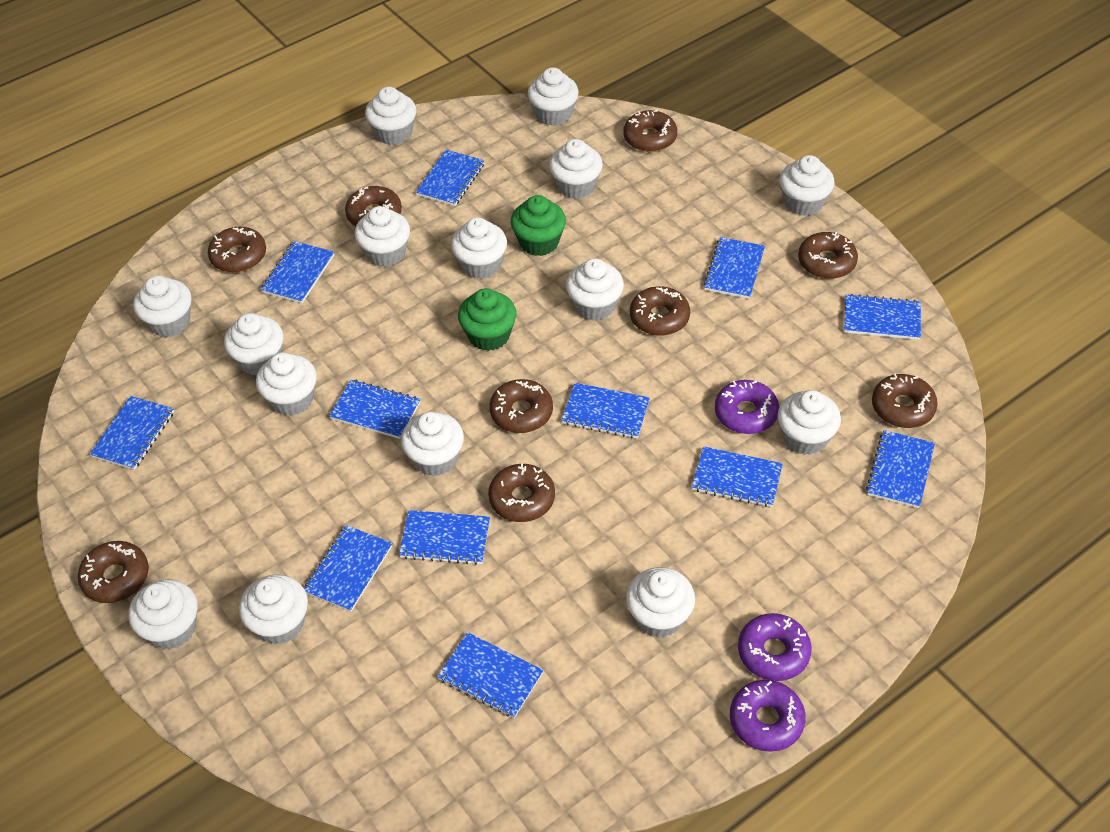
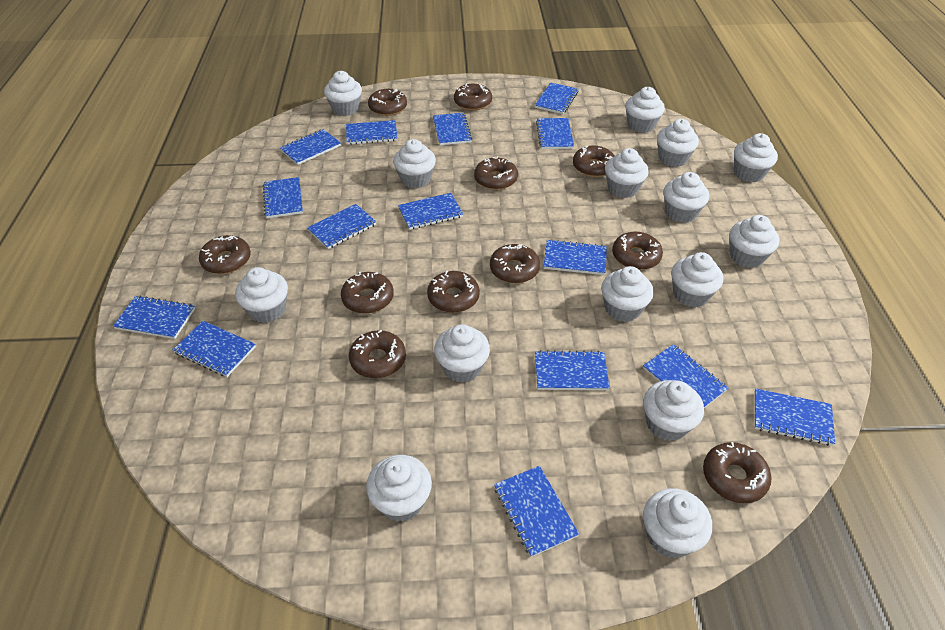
blue notebook: 12 -> 15
brown donut: 9 -> 11
green cupcake: 2 -> 0
purple donut: 3 -> 0

